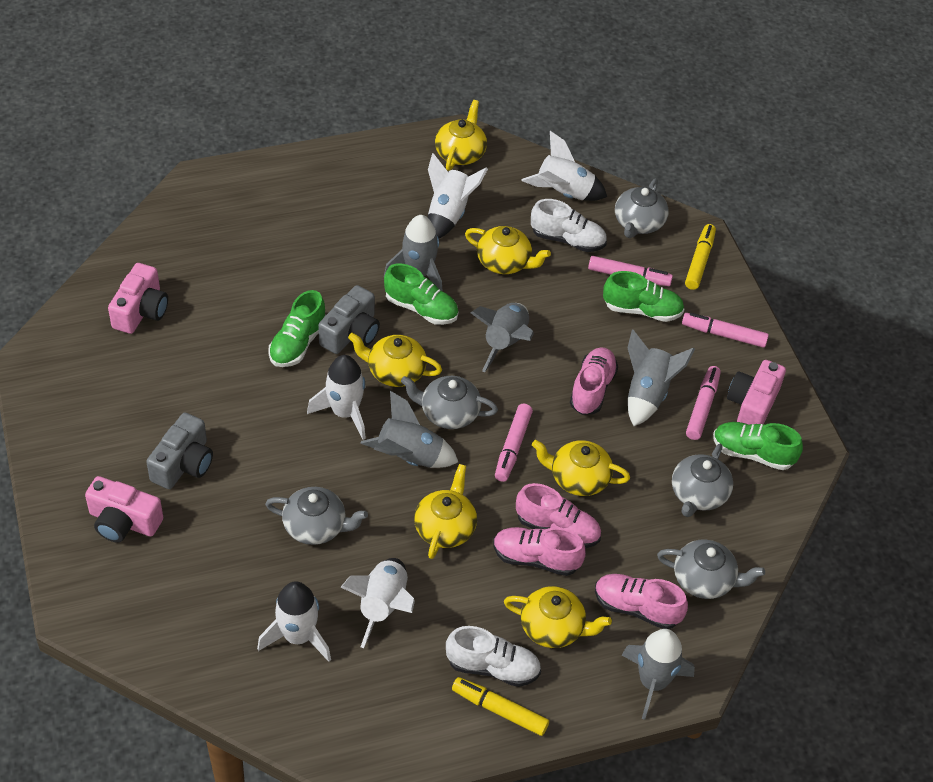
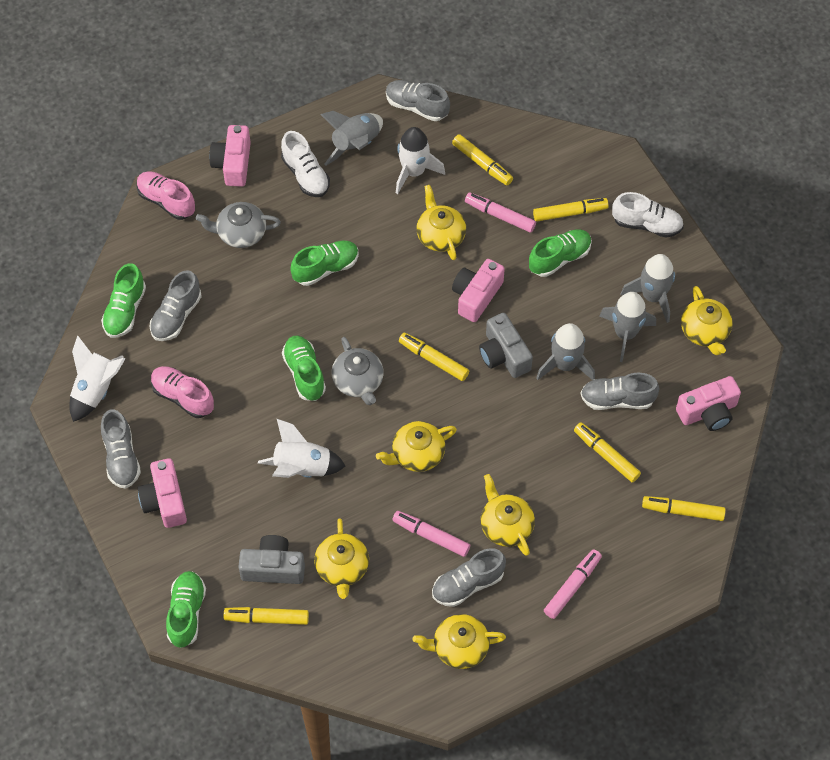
green shoe: 4 -> 5
grey rocket: 5 -> 4
grey shoe: 0 -> 5
grey teapot: 5 -> 2
pink camera: 3 -> 4
pink marker: 4 -> 3
pink shoe: 4 -> 2
white rocket: 5 -> 3
yellow marker: 2 -> 6

